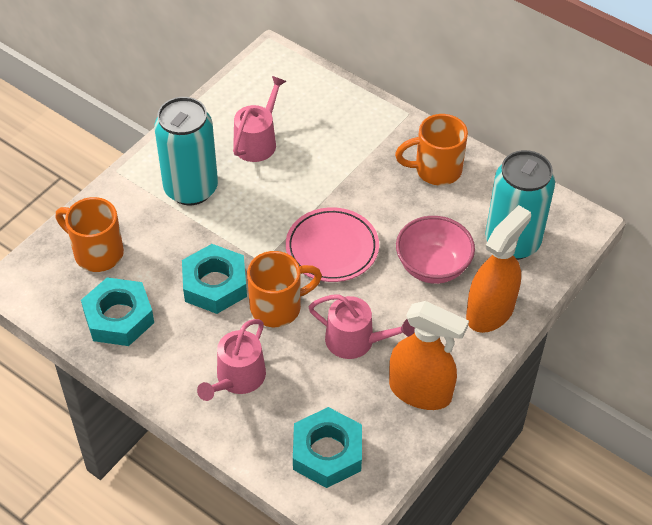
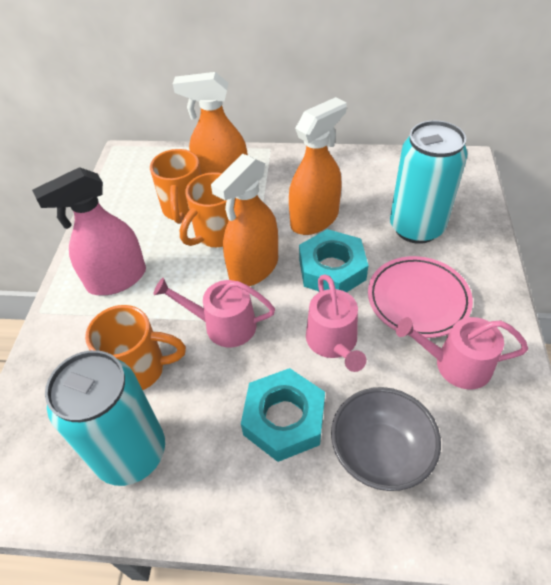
grey bowl: 0 -> 1
orange spray bottle: 2 -> 3
pink bowl: 1 -> 0
pink spray bottle: 0 -> 1
turquoise nut: 3 -> 2

